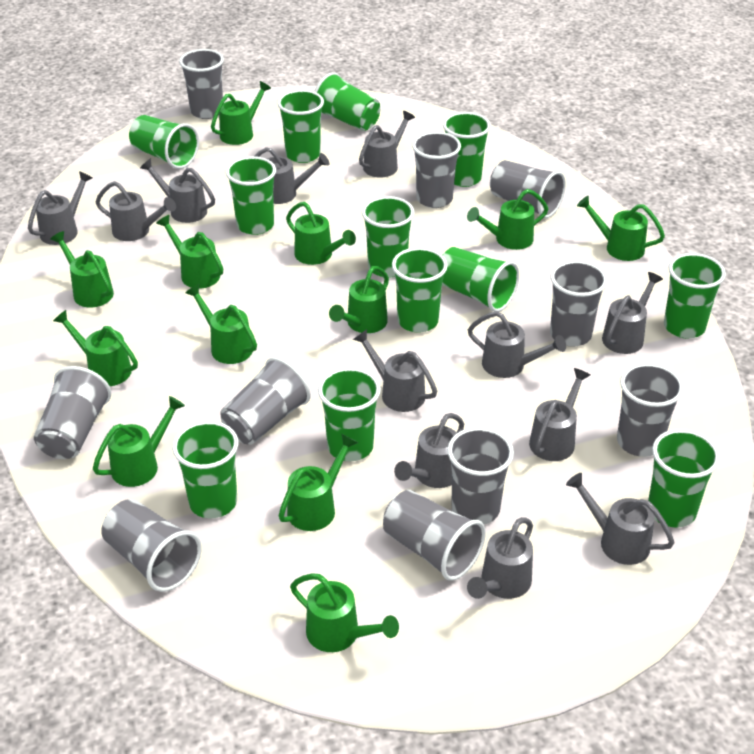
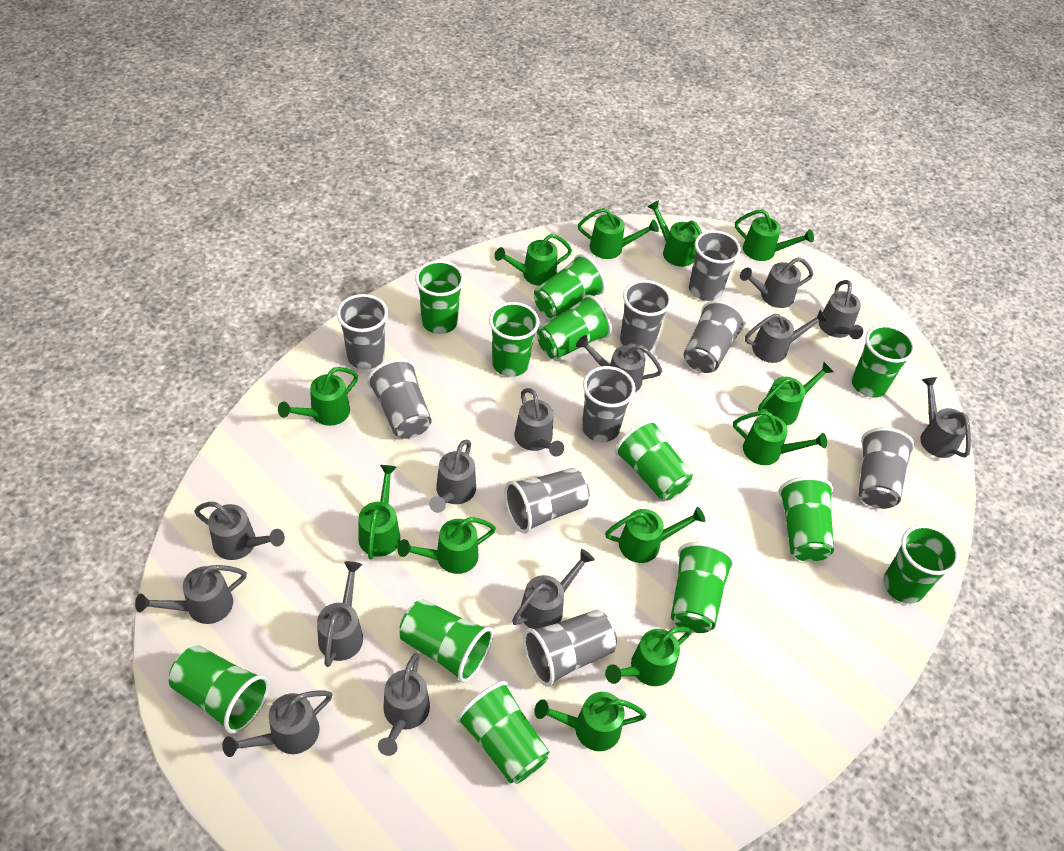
grey cup: 10 -> 9
grey watering can: 12 -> 13

